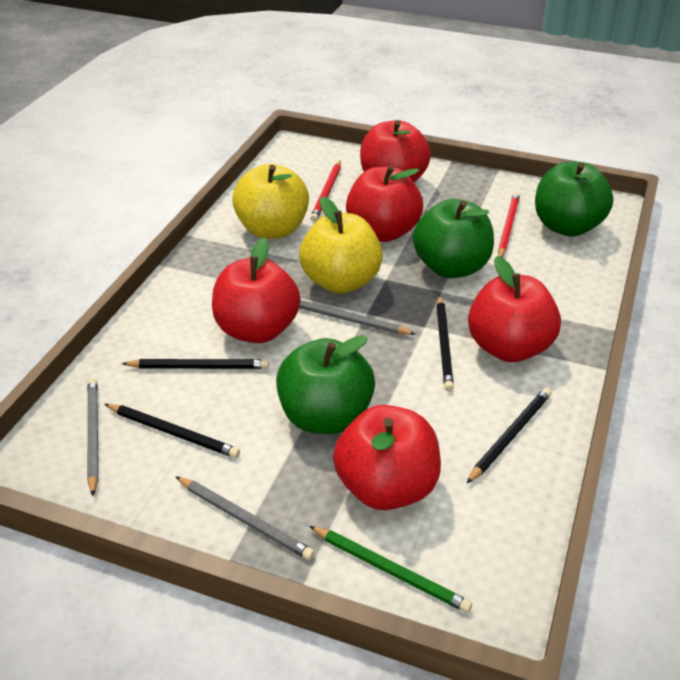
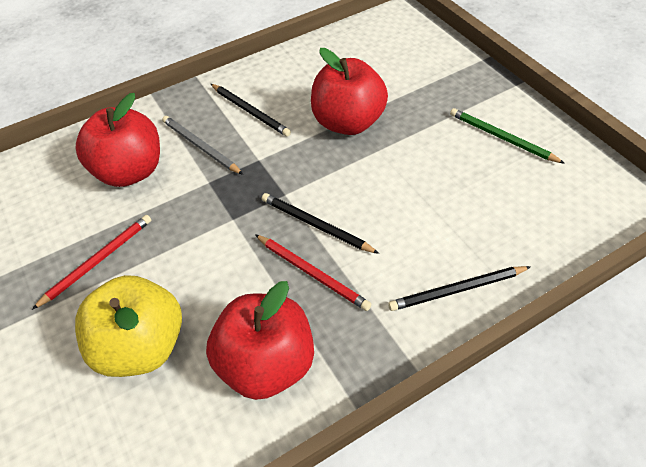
black pencil: 4 -> 3
green apple: 3 -> 0
grey pencil: 3 -> 1
red apple: 5 -> 3
yellow apple: 2 -> 1

